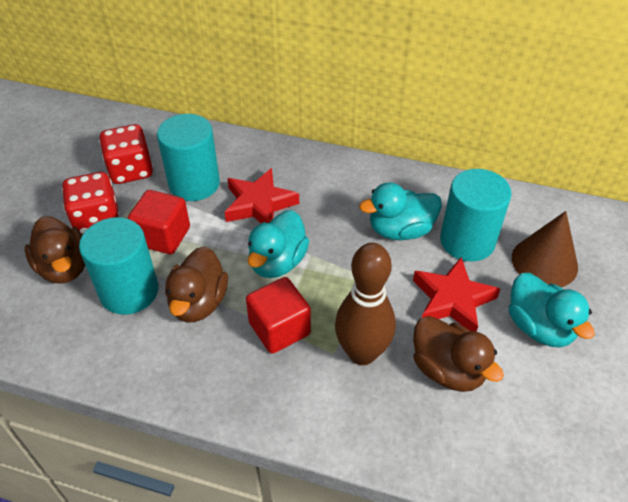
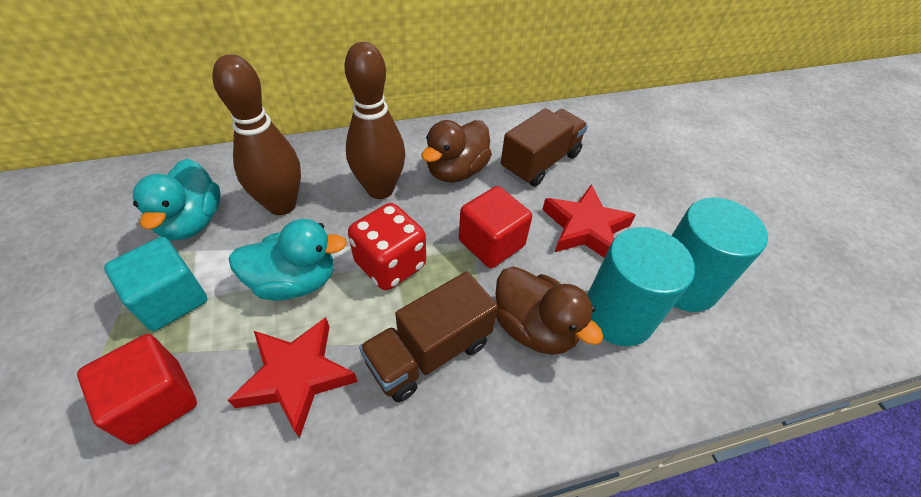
brown bowling pin: 1 -> 2
brown cone: 1 -> 0
brown duck: 3 -> 2
brown truck: 0 -> 2
red dice: 2 -> 1
turquoise cube: 0 -> 1
turquoise cylinder: 3 -> 2
turquoise duck: 3 -> 2

